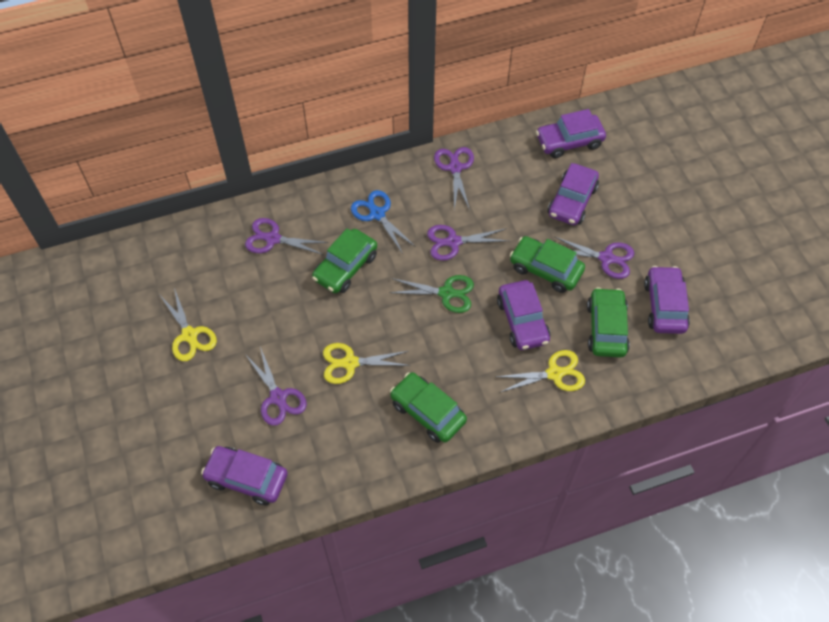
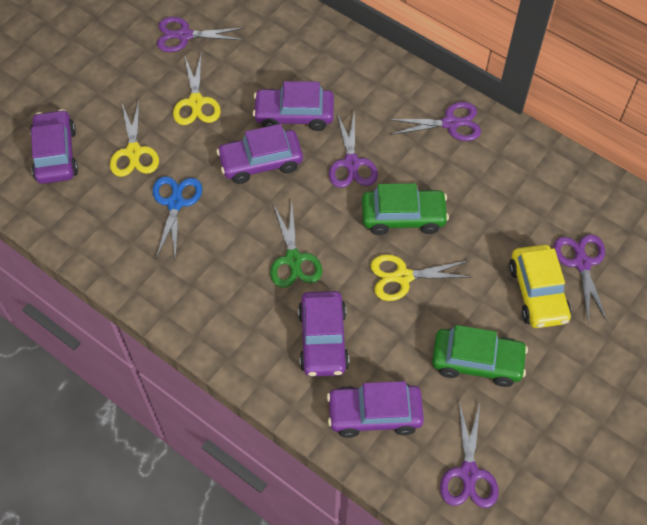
green car: 4 -> 2
yellow car: 0 -> 1

